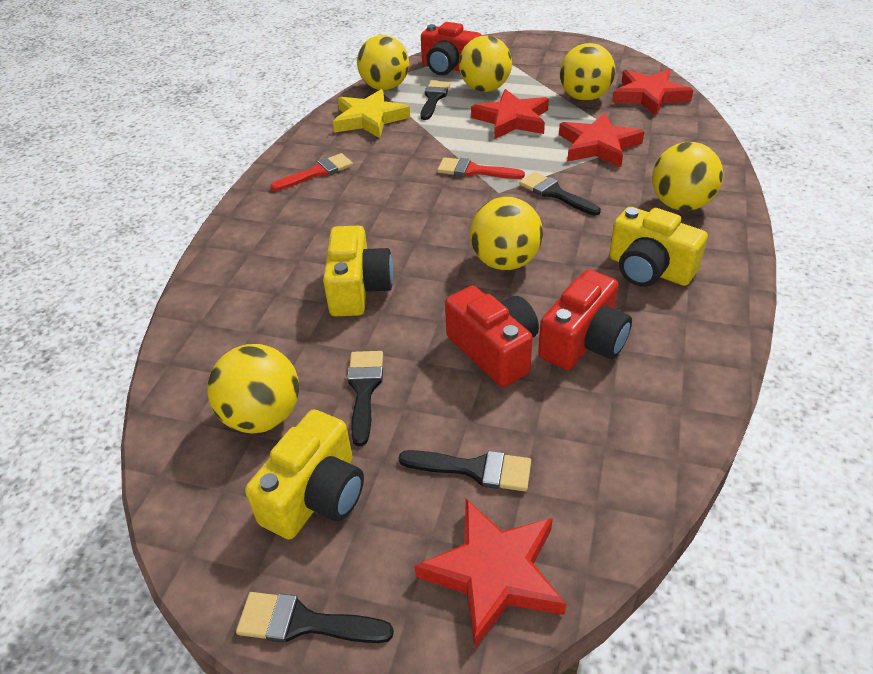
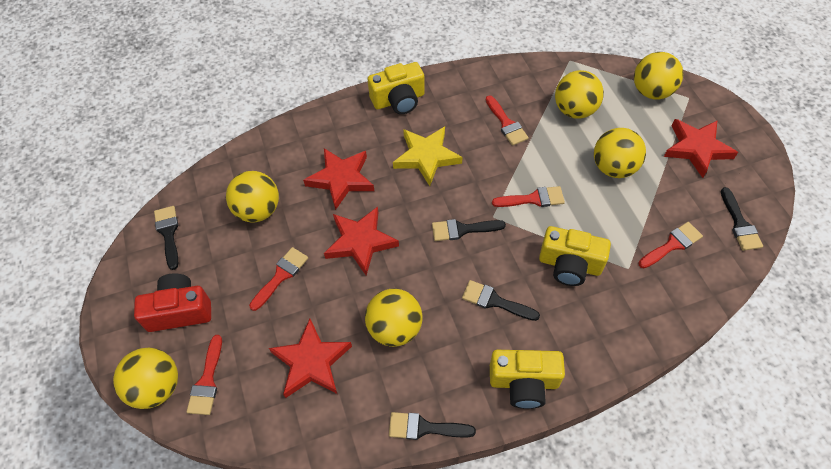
red brush: 2 -> 5
red camera: 3 -> 1

